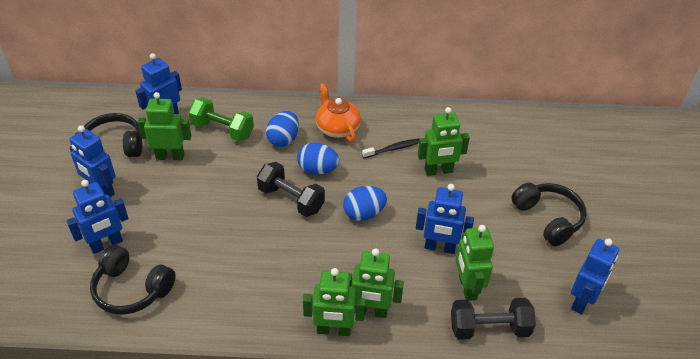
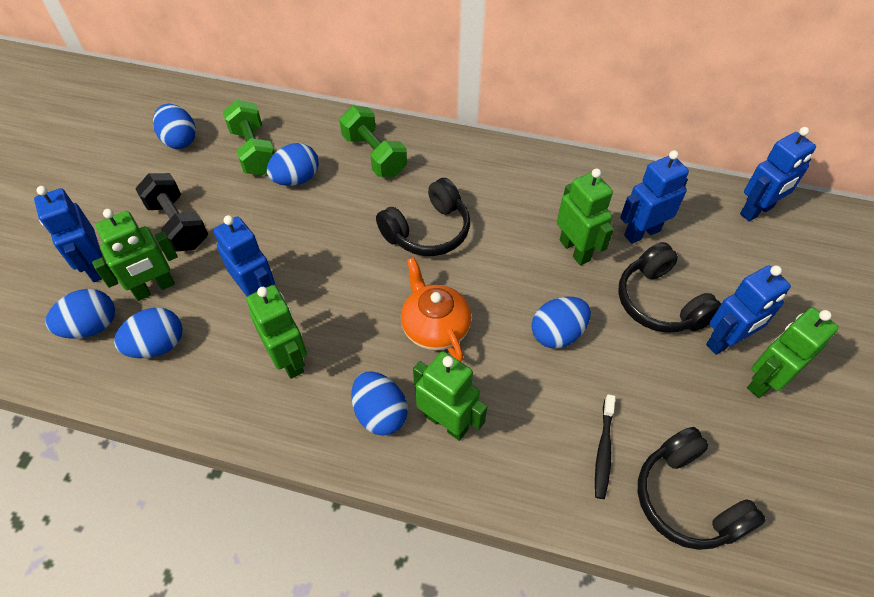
black dumbbell: 2 -> 1
blue egg: 3 -> 6
green dumbbell: 1 -> 2

